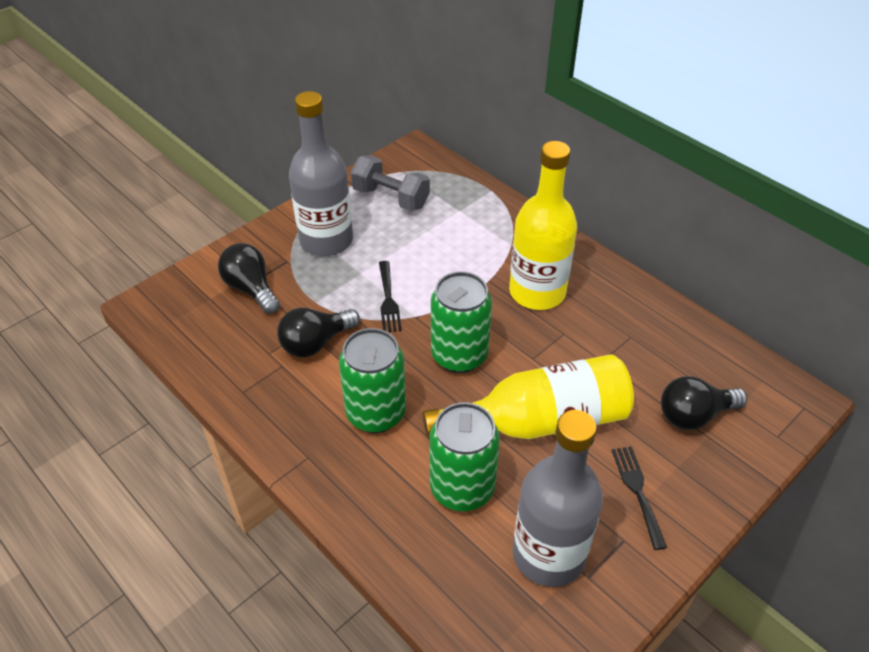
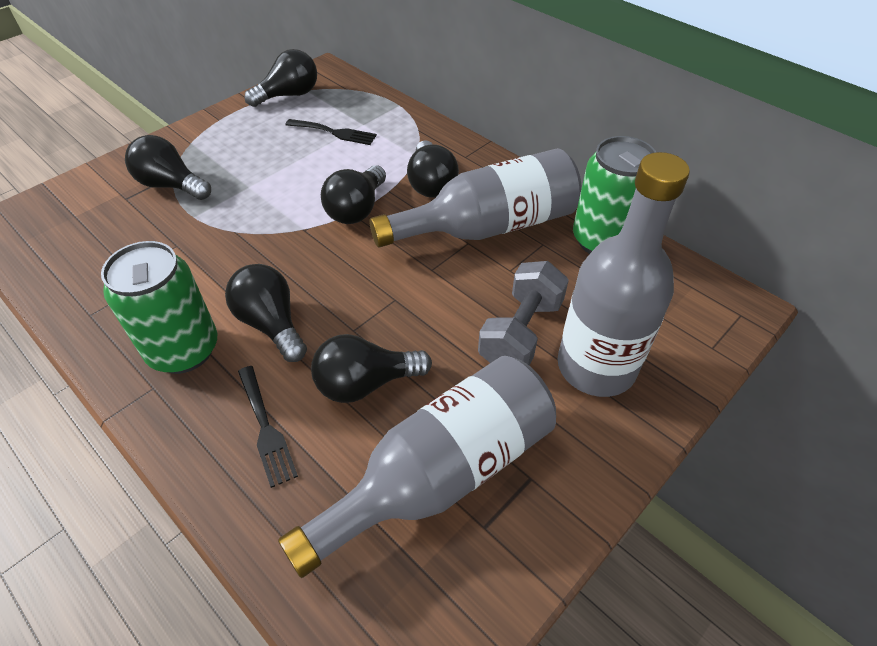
black light bulb: 3 -> 6
green can: 3 -> 2
grey bottle: 2 -> 3
yellow bottle: 2 -> 0

